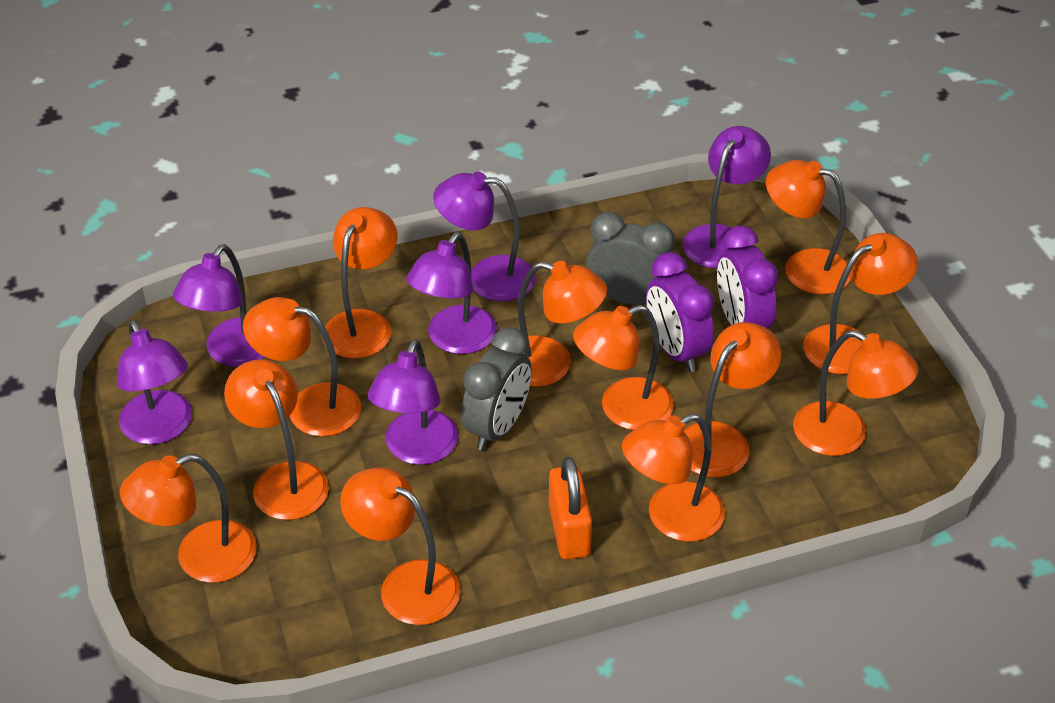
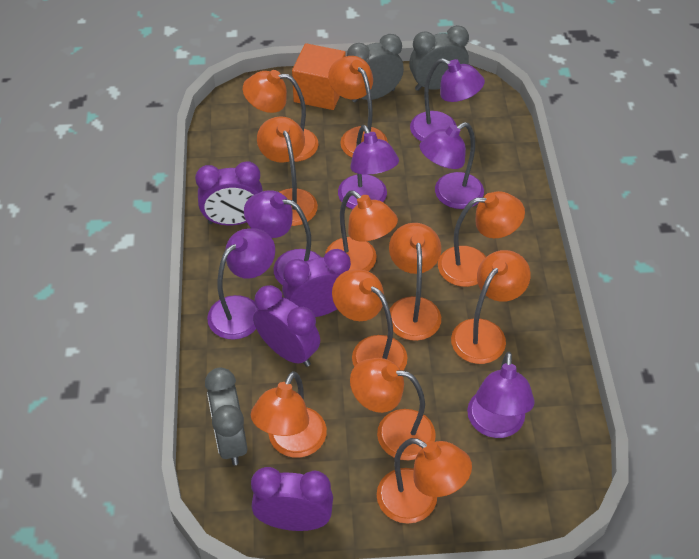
grey clock: 2 -> 3
orange cube: 0 -> 1
orange lamp: 12 -> 11
orange padlock: 1 -> 0
purple clock: 2 -> 4

